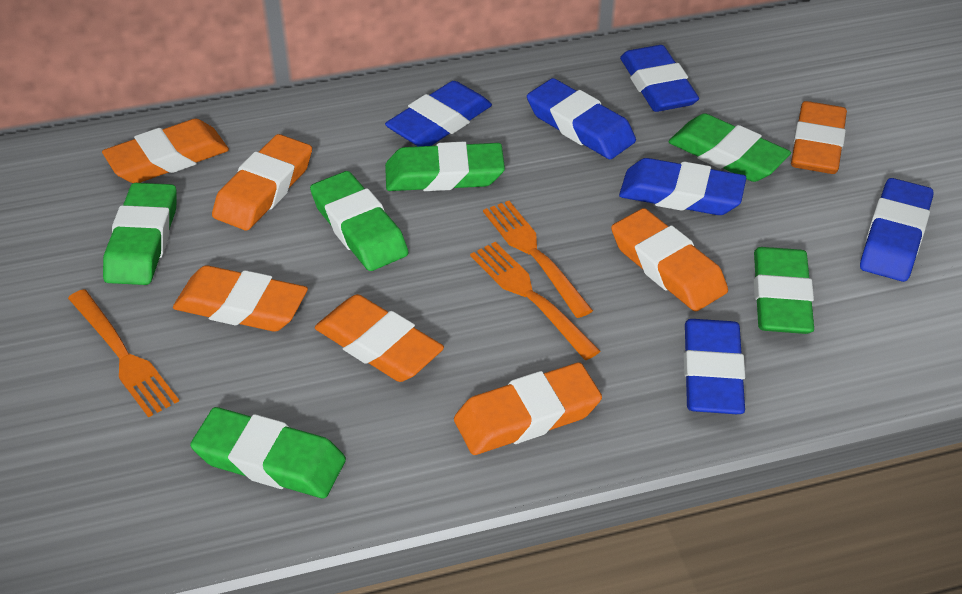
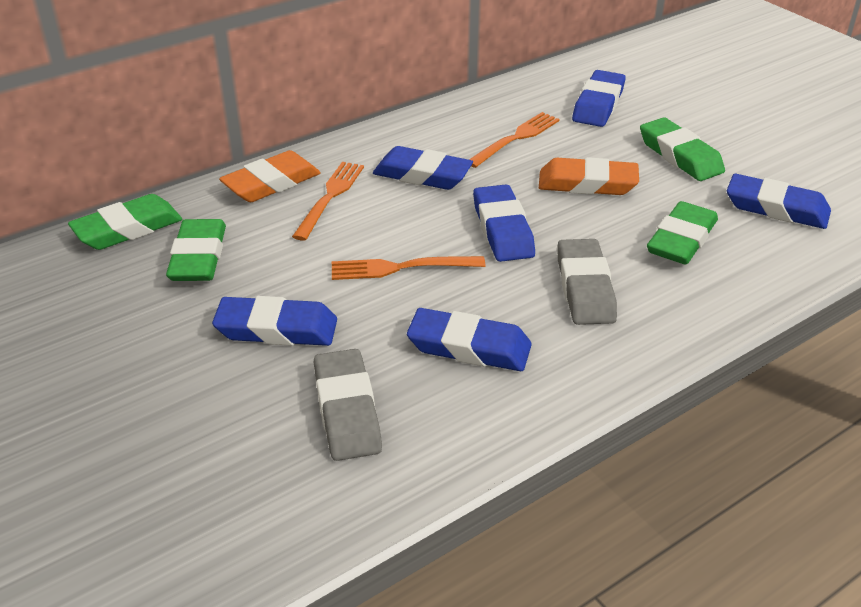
green eraser: 6 -> 4
grey eraser: 0 -> 2
orange eraser: 7 -> 2

